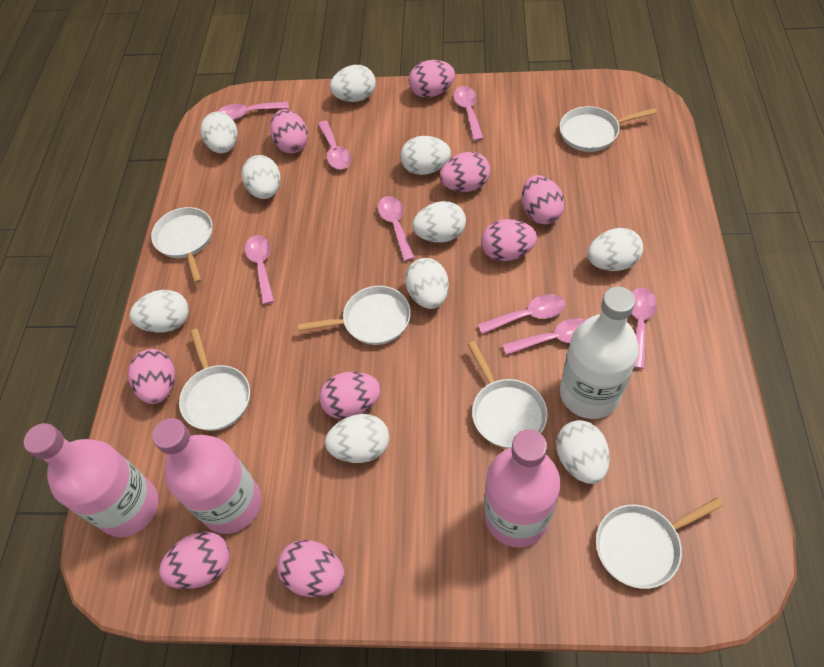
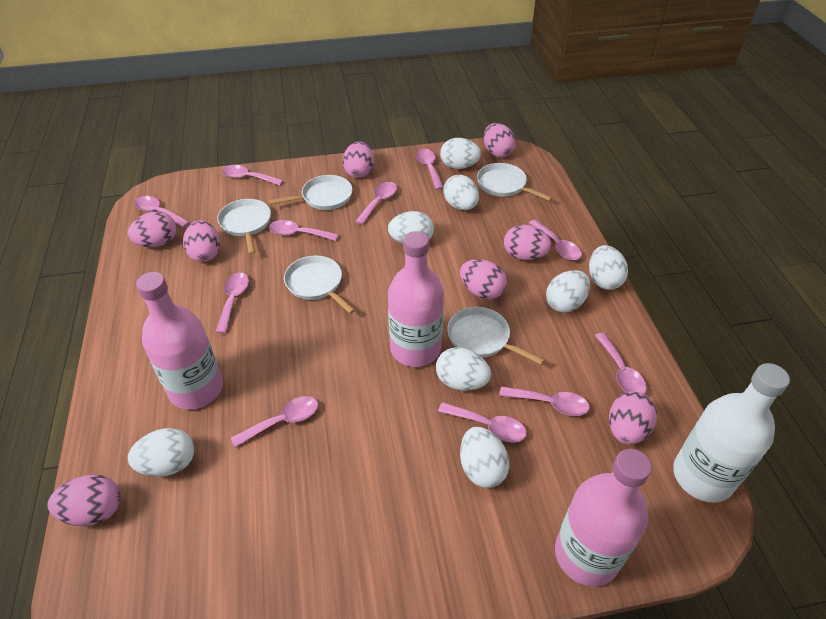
pink egg: 9 -> 8
pink spoon: 8 -> 11
white egg: 10 -> 8
white pan: 6 -> 5

